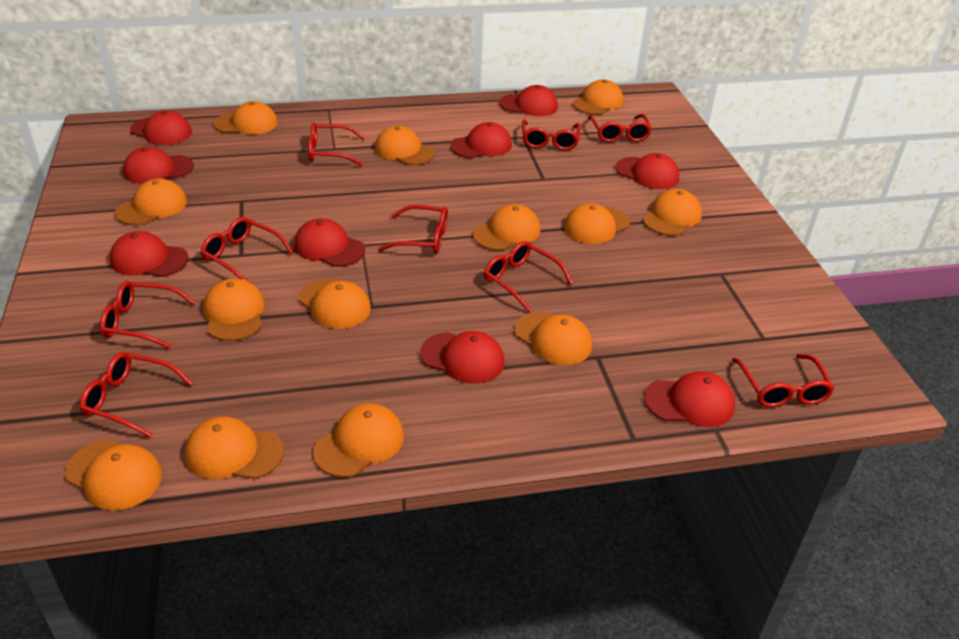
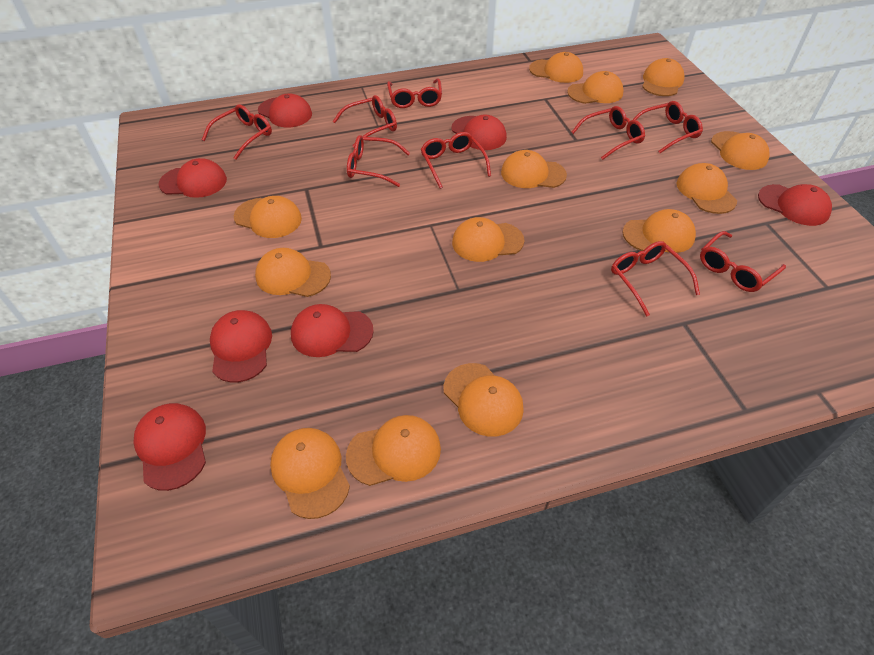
red cap: 9 -> 7

